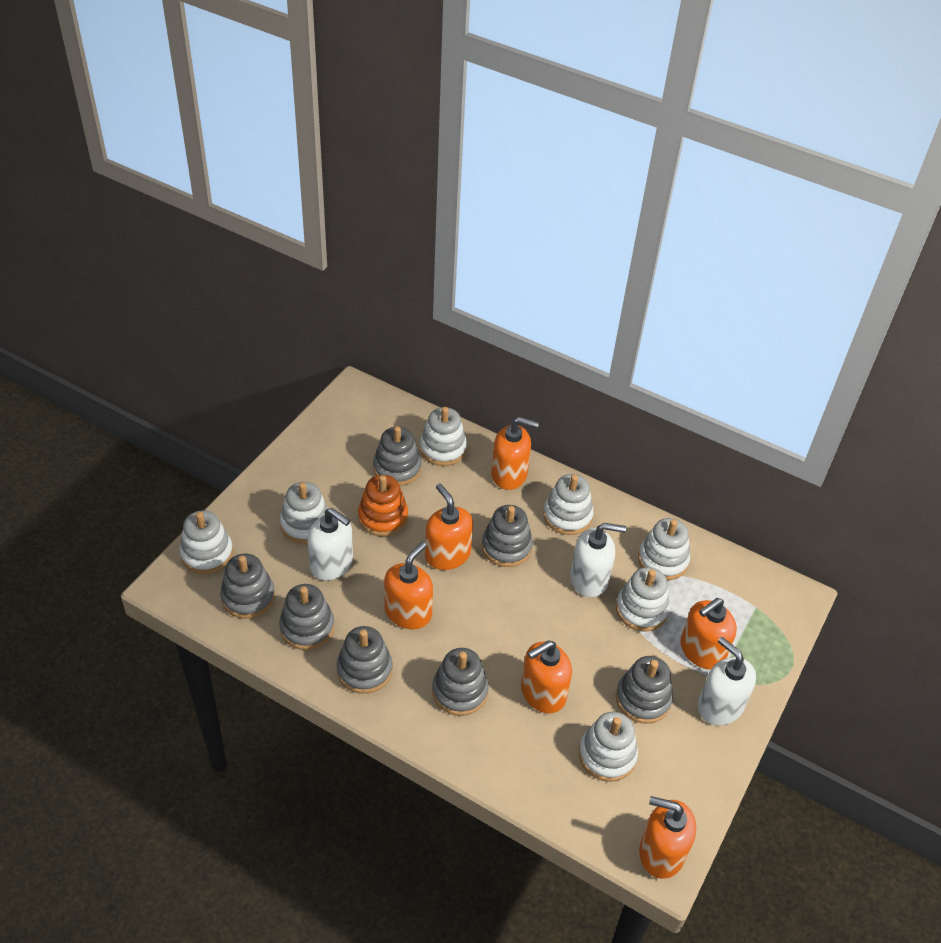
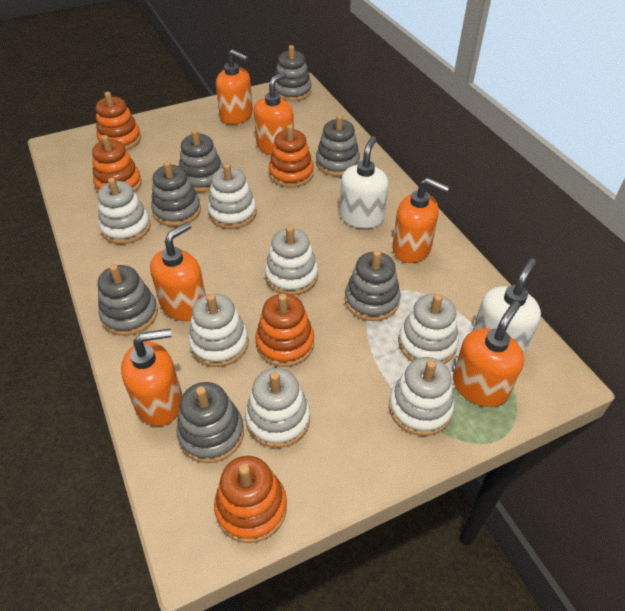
orange stacking toy: 1 -> 5
white soap dispenser: 3 -> 2

